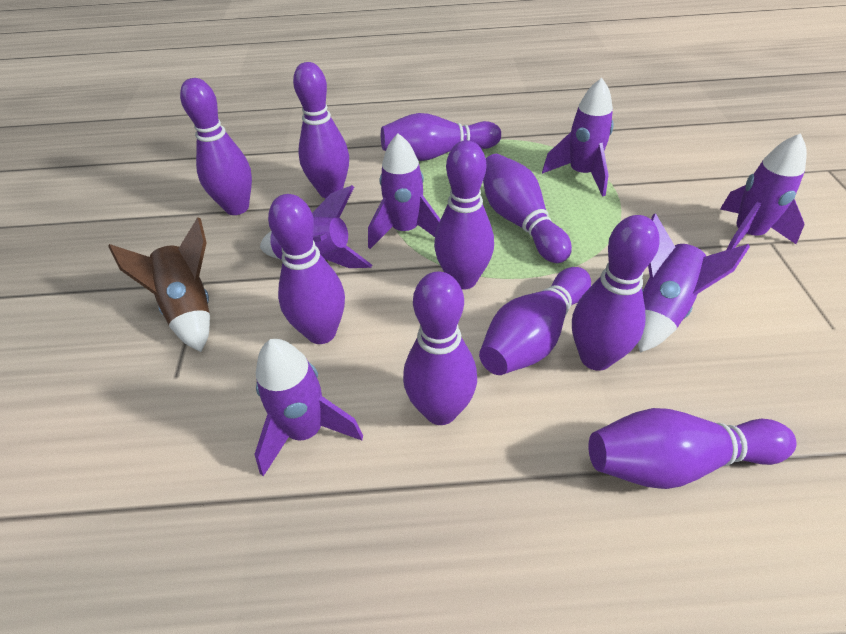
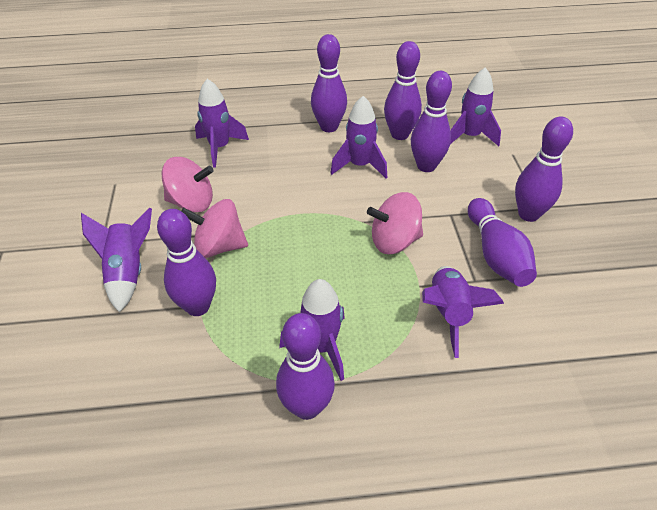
brown rocket: 1 -> 0
pink spinning top: 0 -> 3
purple bowling pin: 10 -> 7

